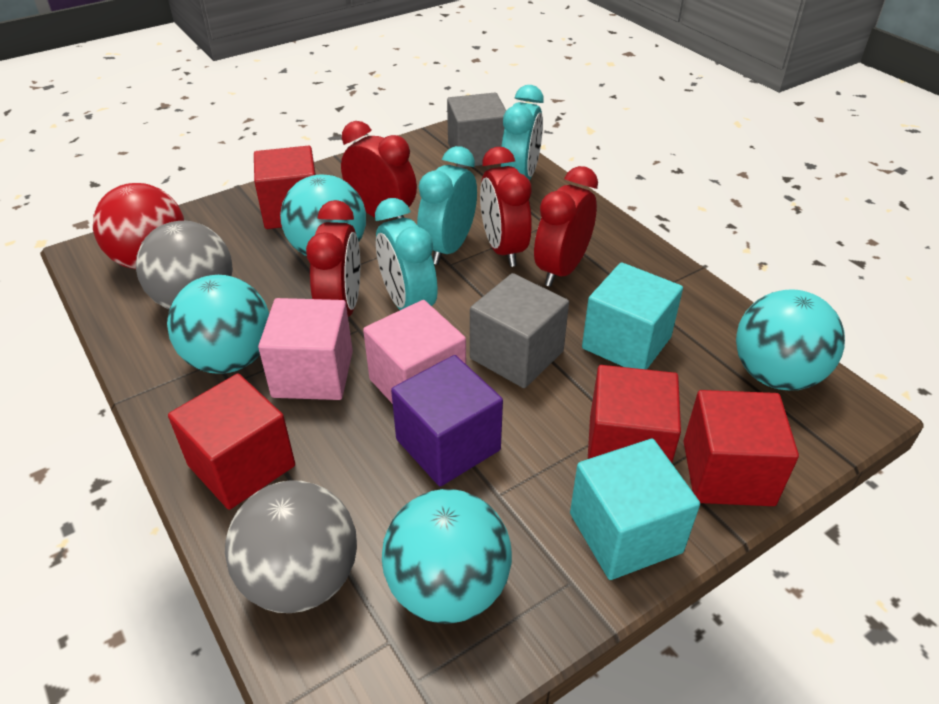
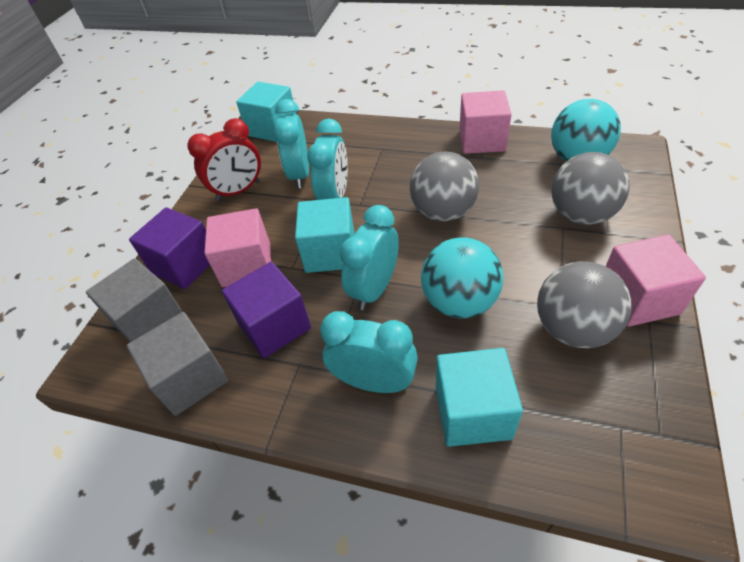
grey ball: 2 -> 3
pink cube: 2 -> 3
purple cube: 1 -> 2
red ball: 1 -> 0
red clock: 4 -> 1
red cube: 4 -> 0
turquoise ball: 4 -> 2
turquoise clock: 3 -> 4
turquoise cube: 2 -> 3

